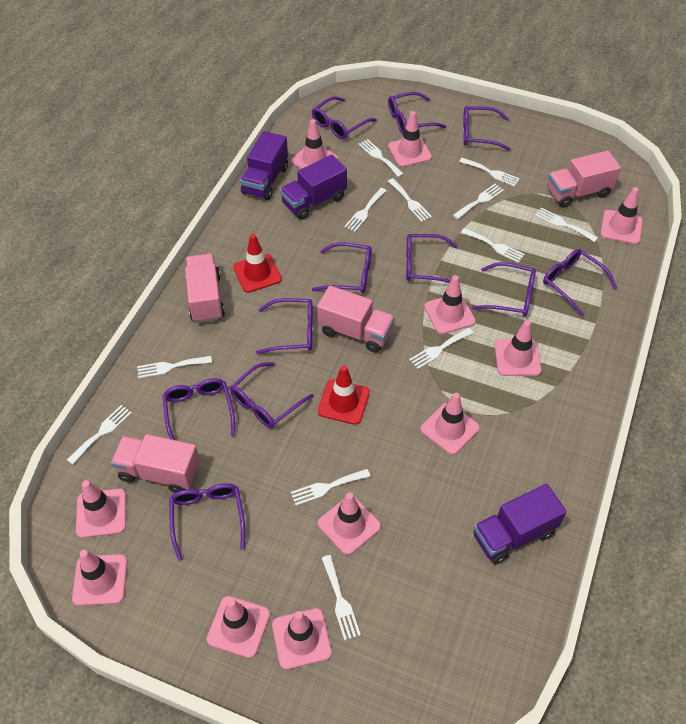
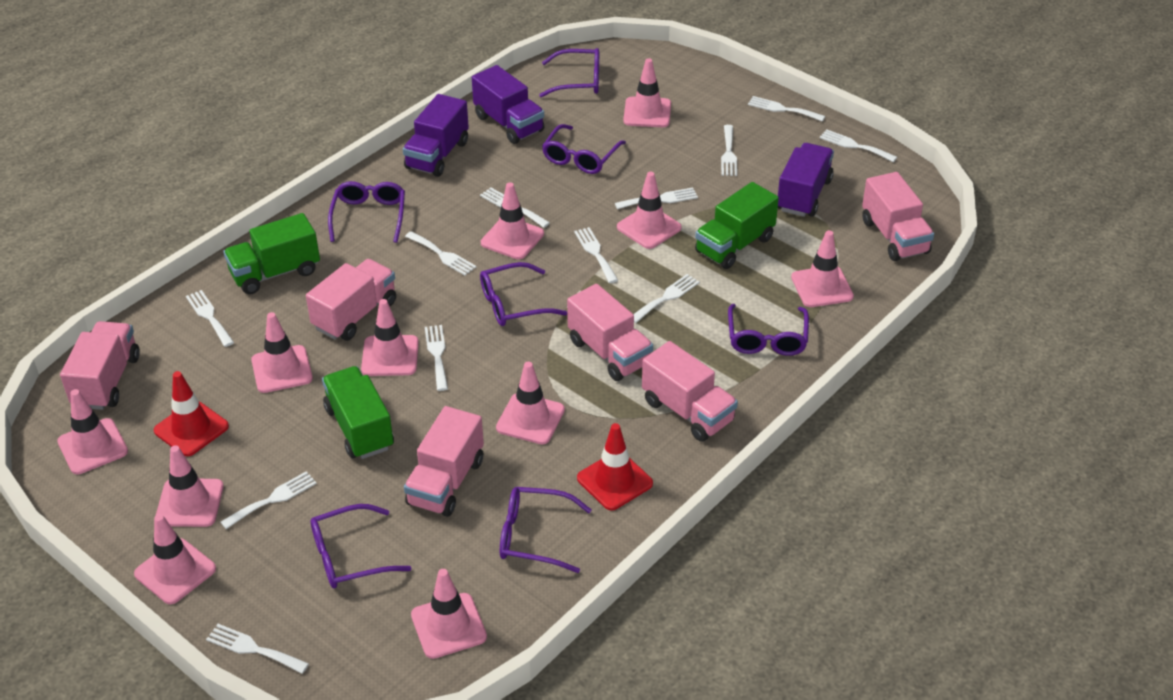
green truck: 0 -> 3
pink truck: 4 -> 6
purple glasses: 11 -> 7

